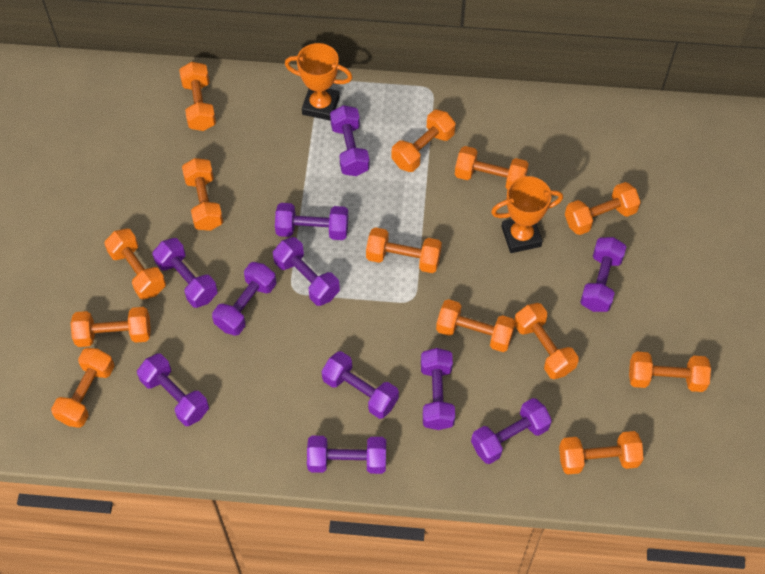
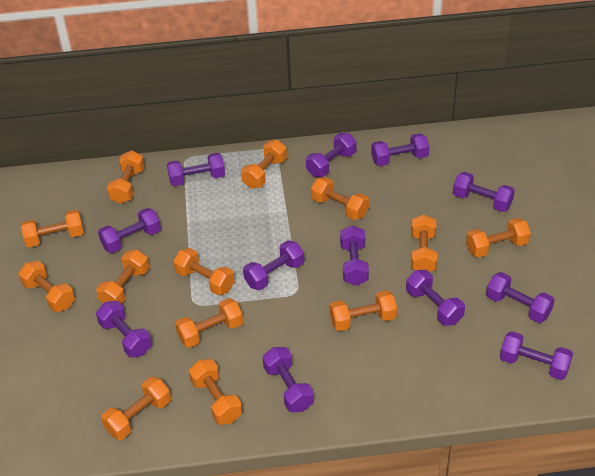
orange trophy: 2 -> 0
purple dumbbell: 11 -> 12

